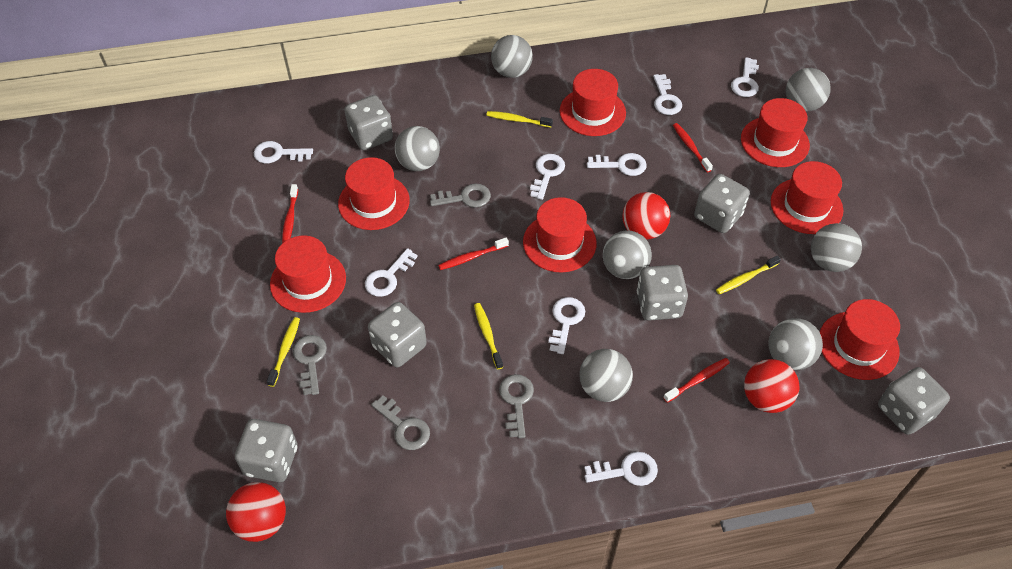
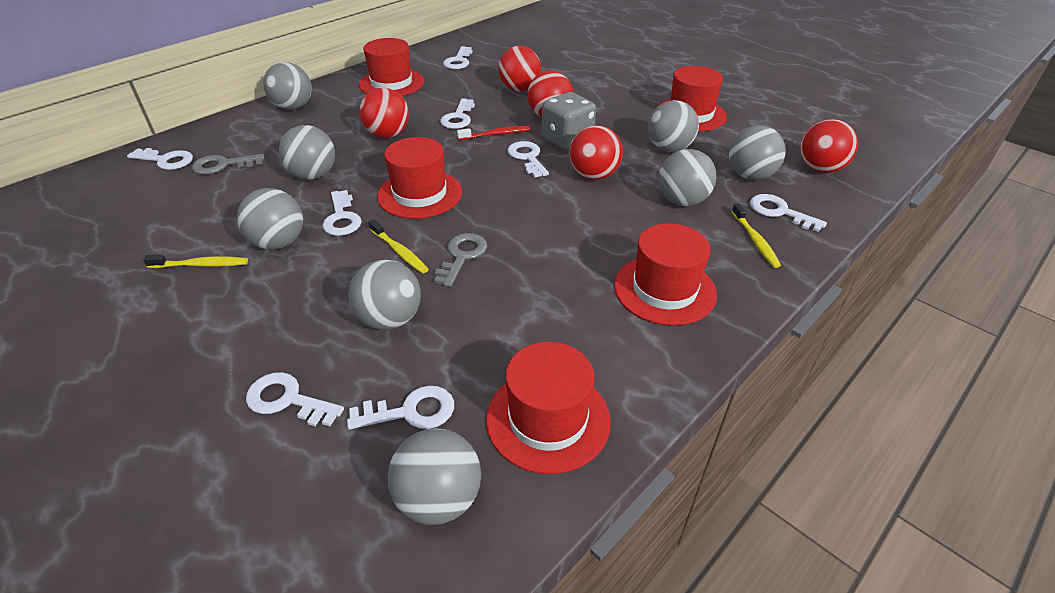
grey ball: 7 -> 8
grey dice: 6 -> 1
grey key: 4 -> 2
red ball: 3 -> 5
red hat: 7 -> 5
red toothbrush: 4 -> 1
yellow toothbrush: 4 -> 3

